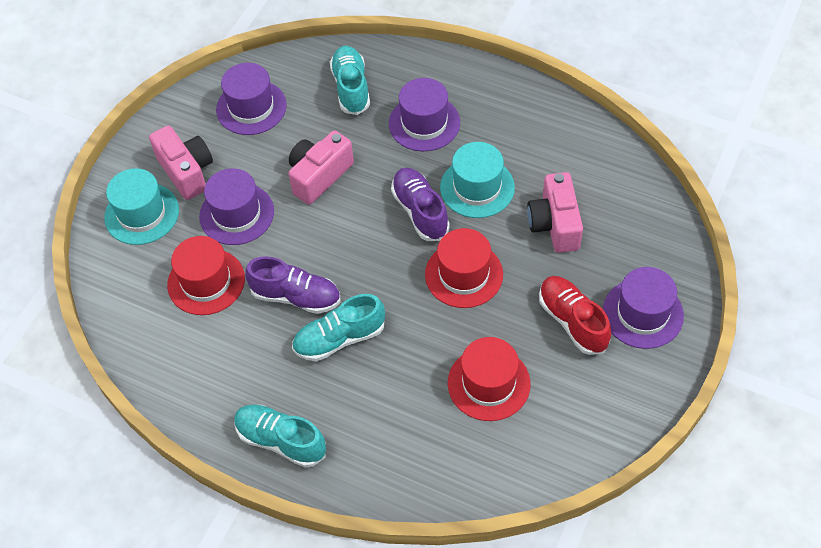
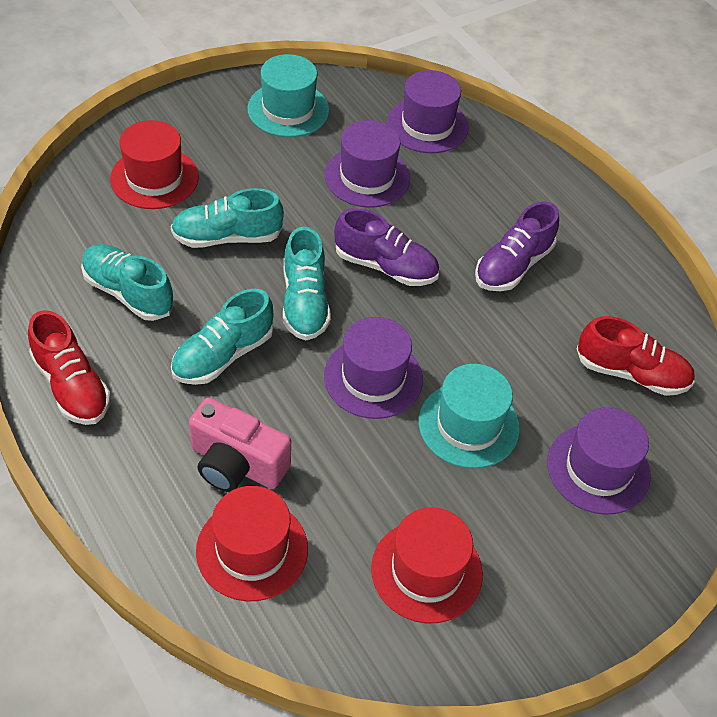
pink camera: 3 -> 1
red shoe: 1 -> 2
turquoise shoe: 3 -> 4

